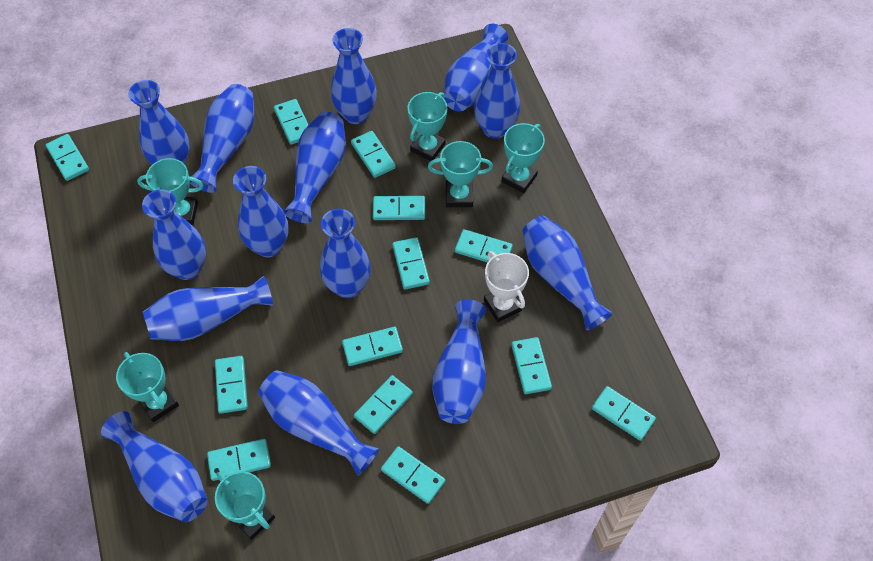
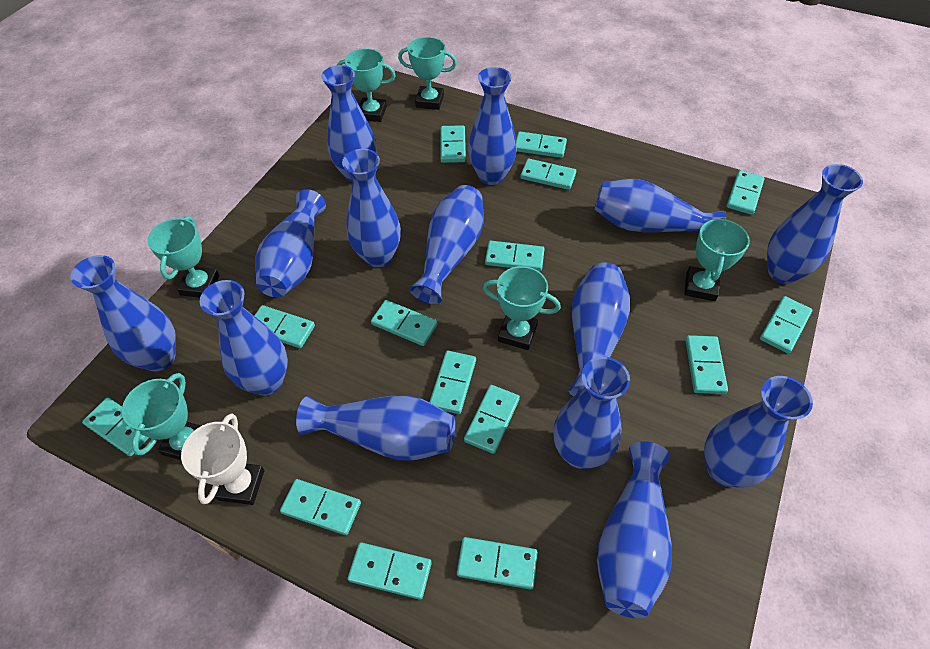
turquoise domino: 13 -> 15

